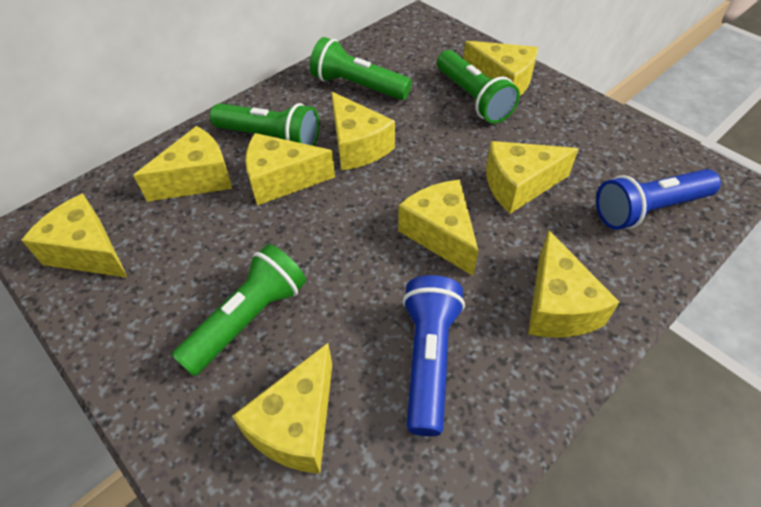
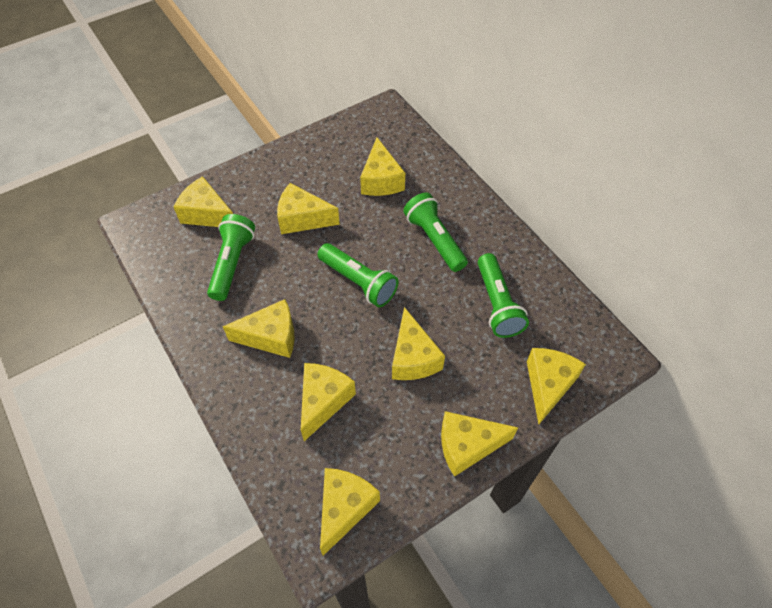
blue flashlight: 2 -> 0

